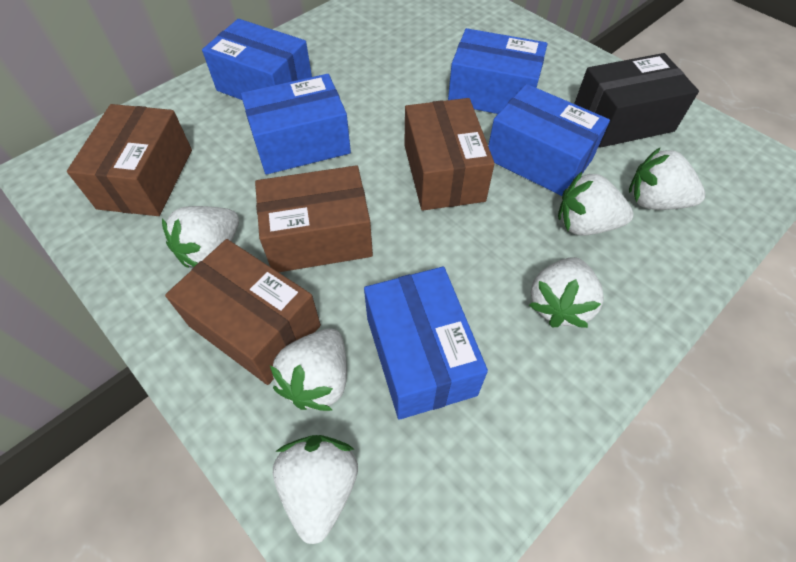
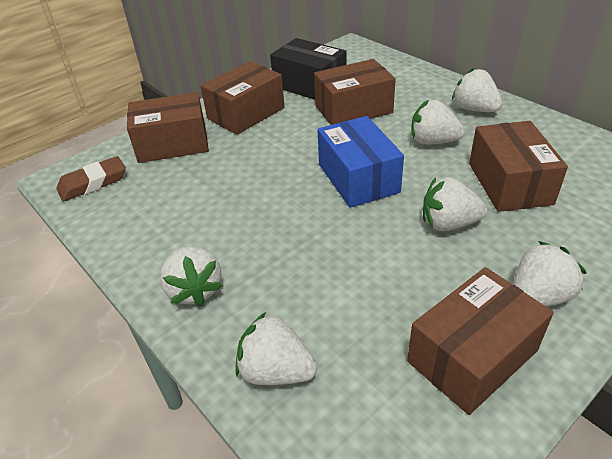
blue box: 5 -> 1
brown box: 4 -> 5
brown eraser: 0 -> 1

